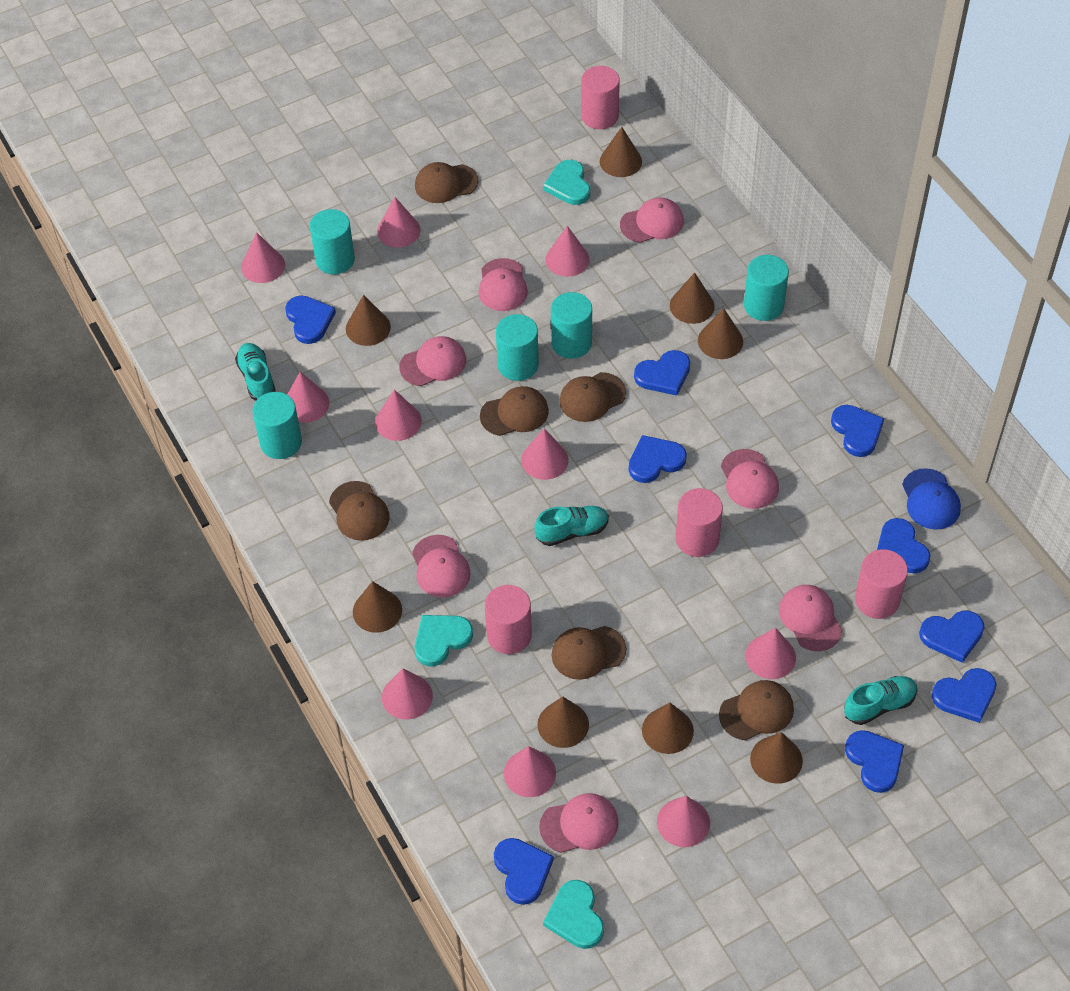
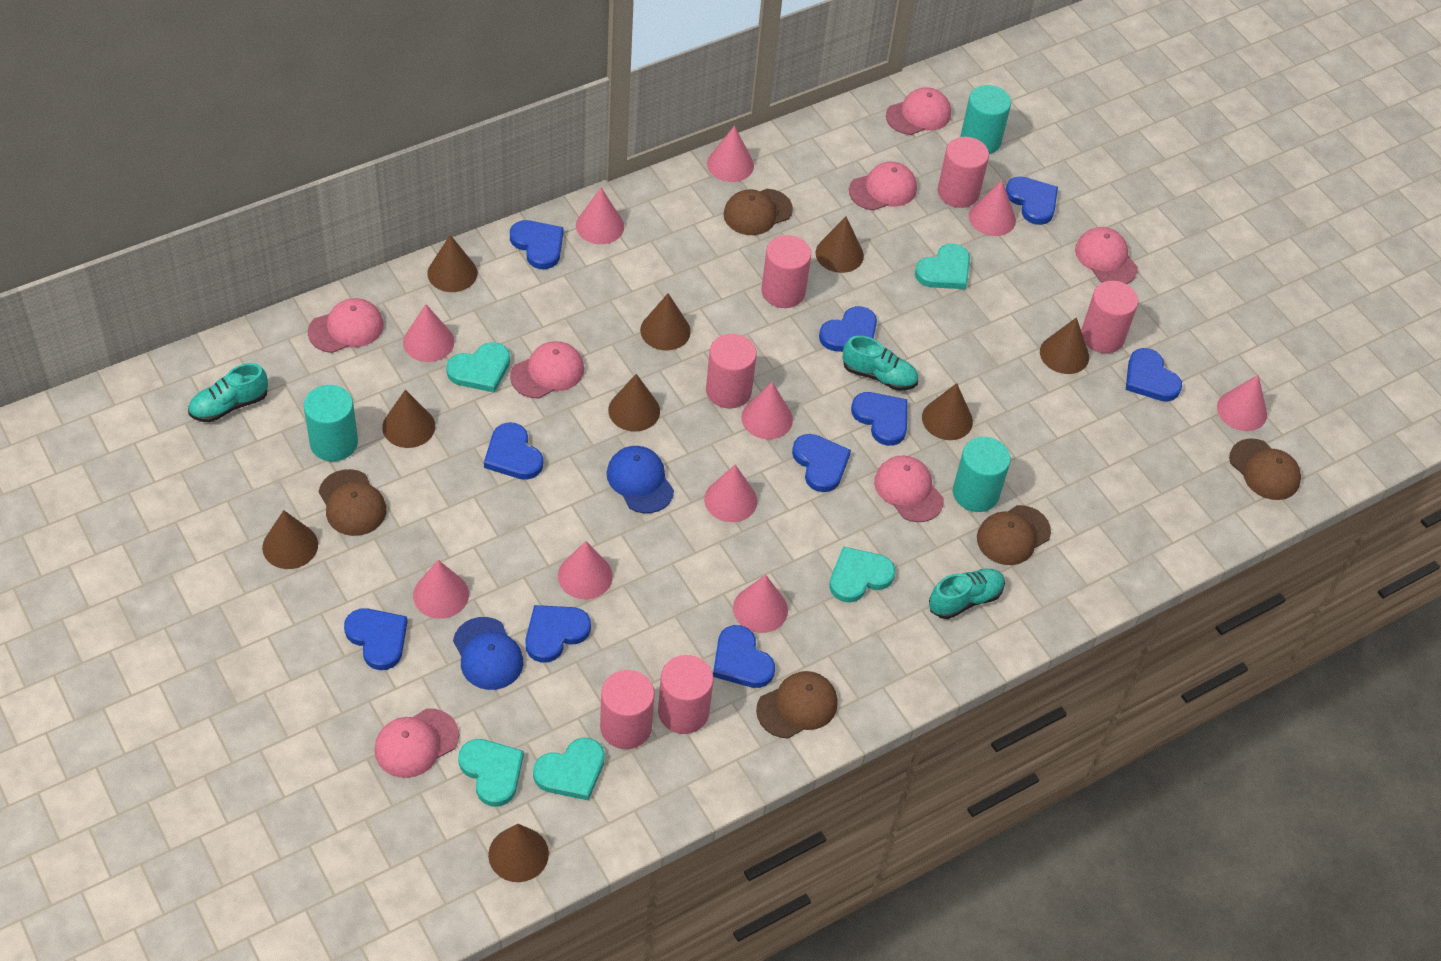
blue cap: 1 -> 2
blue heart: 9 -> 10
brown cap: 6 -> 5
brown cone: 8 -> 9
pink cylinder: 4 -> 6
turquoise cylinder: 5 -> 3
turquoise heart: 3 -> 5

